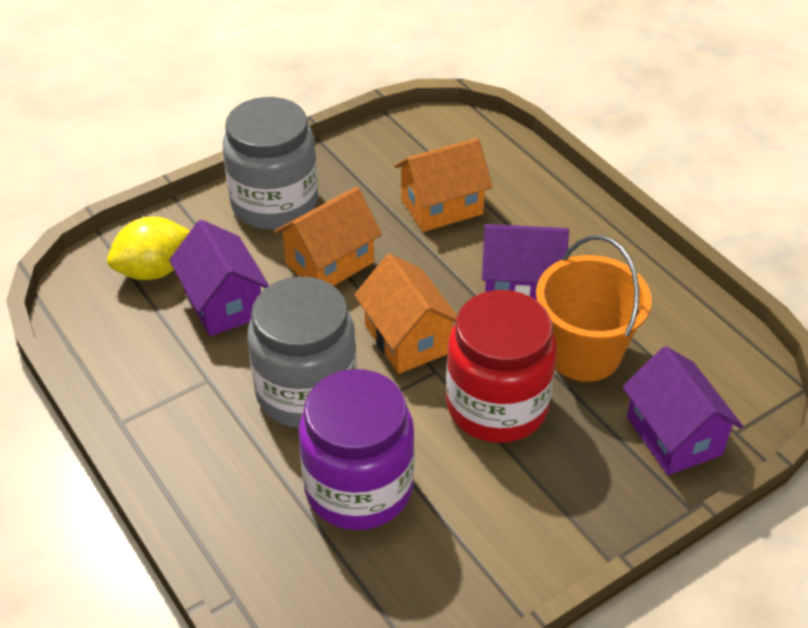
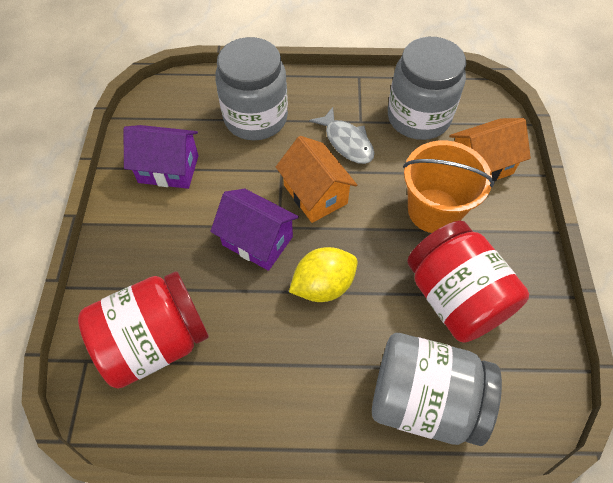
grey fish: 0 -> 1
grey jar: 2 -> 3
orange house: 3 -> 2
purple house: 3 -> 2
purple jar: 1 -> 0
red jar: 1 -> 2

